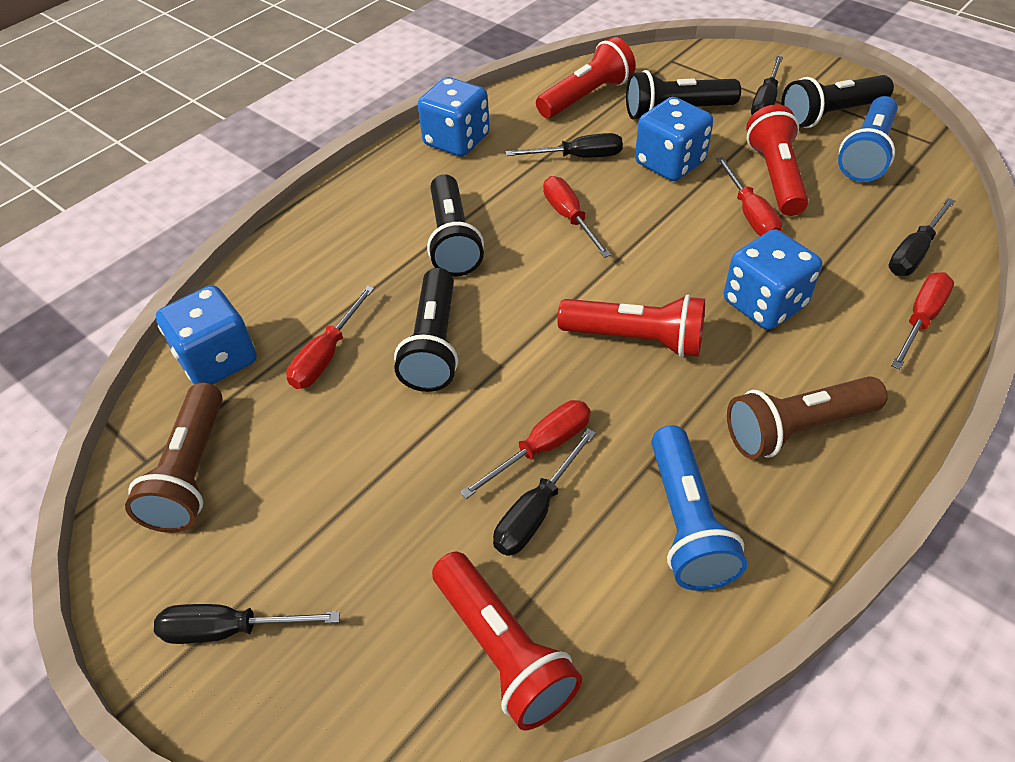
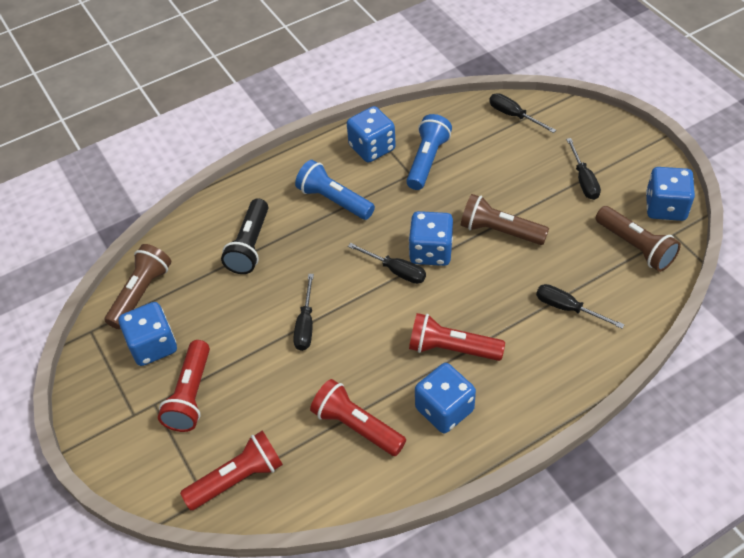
black flashlight: 4 -> 1
blue dice: 4 -> 5
brown flashlight: 2 -> 3
red screwdriver: 5 -> 0

